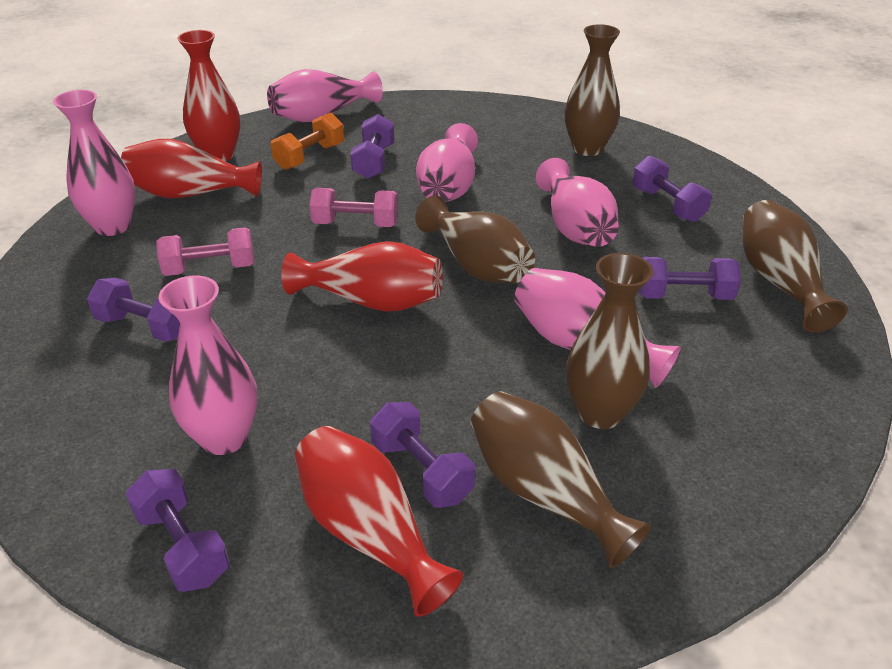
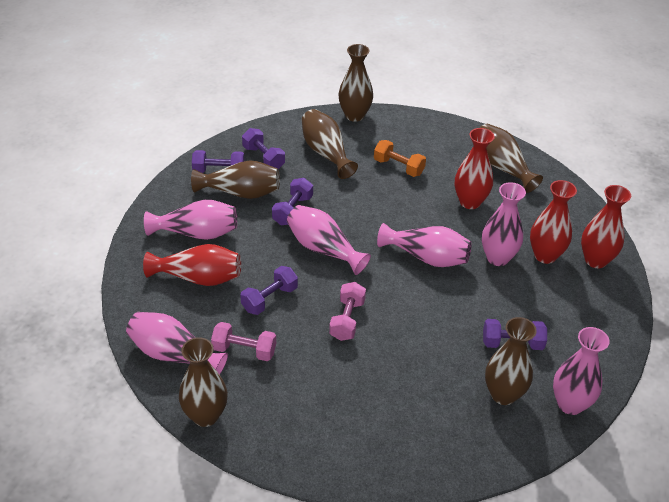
brown vase: 5 -> 6
purple dumbbell: 6 -> 5

